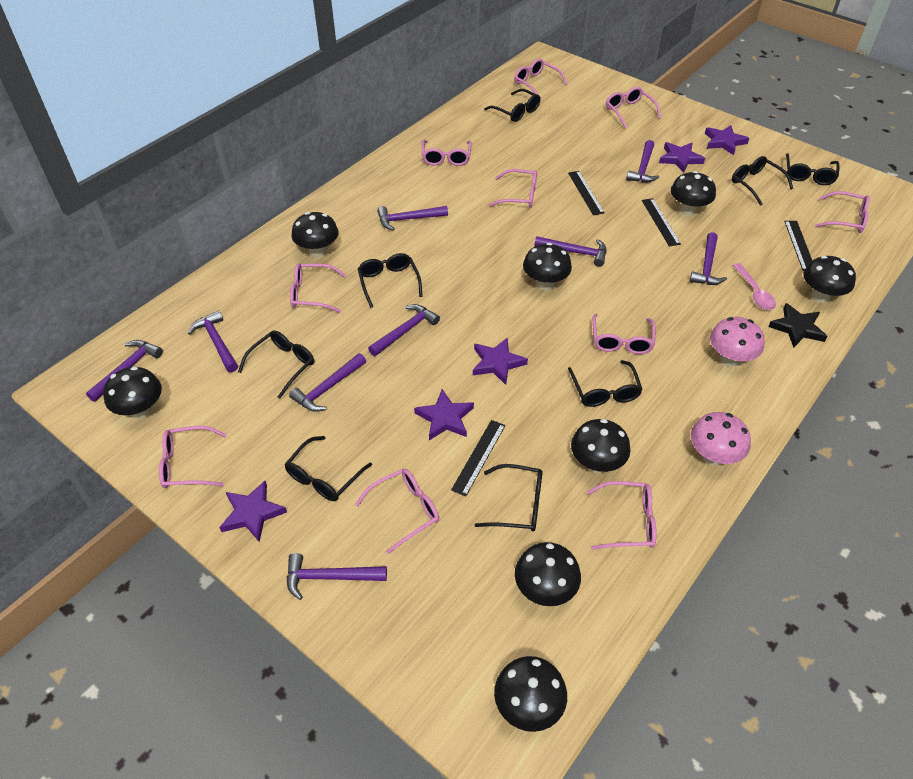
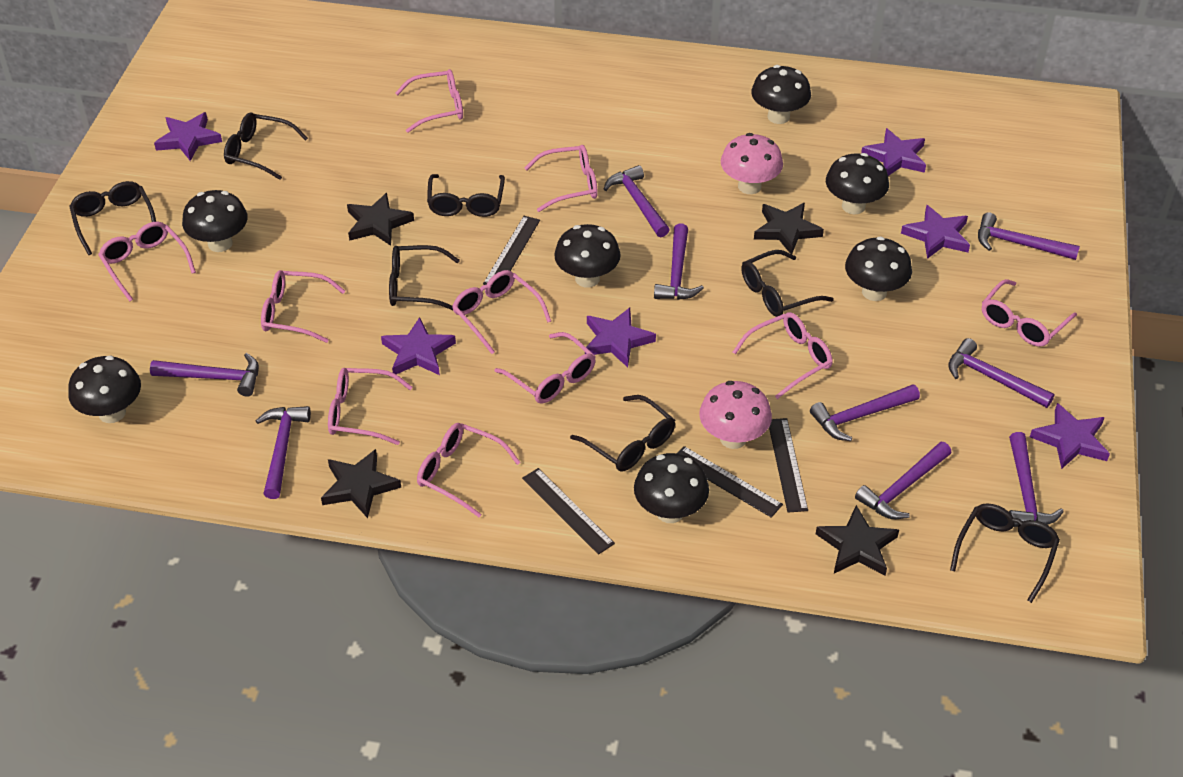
black glasses: 8 -> 7
black mushroom: 8 -> 7
black star: 1 -> 4
pink spoon: 1 -> 0
purple star: 5 -> 6

